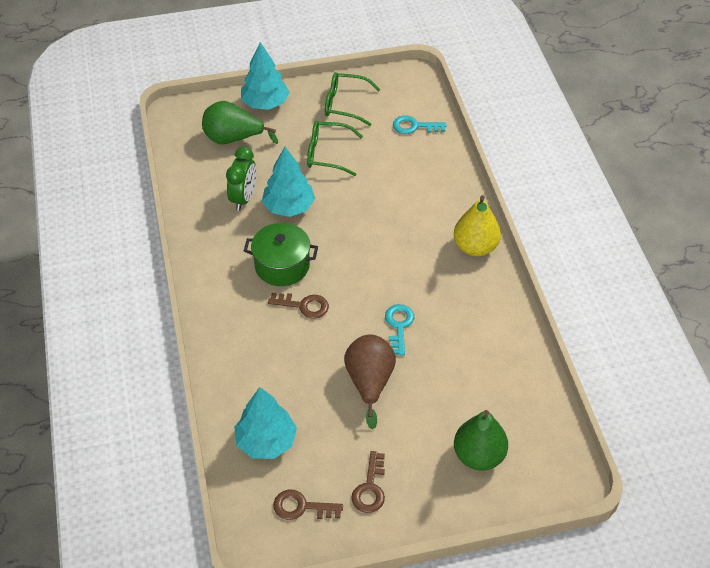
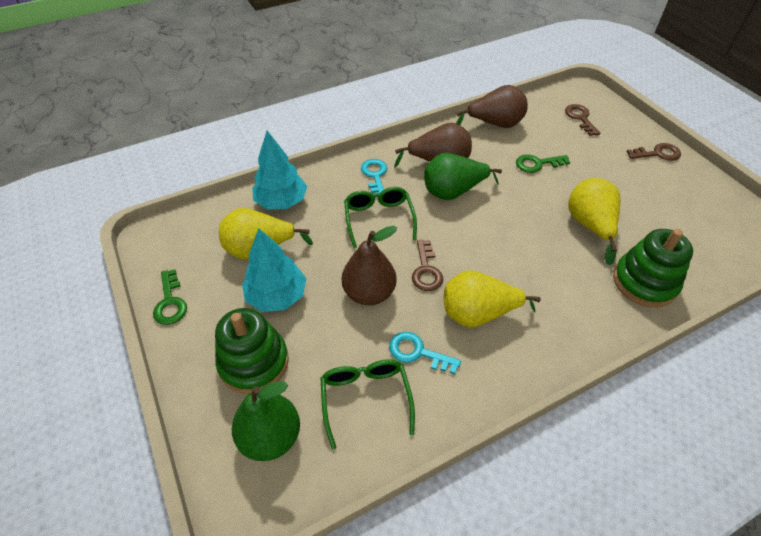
brown pear: 1 -> 3
green clock: 1 -> 0
green key: 0 -> 2
green pot: 1 -> 0
green stacking toy: 0 -> 2
turquoise tree: 3 -> 2
yellow pear: 1 -> 3

